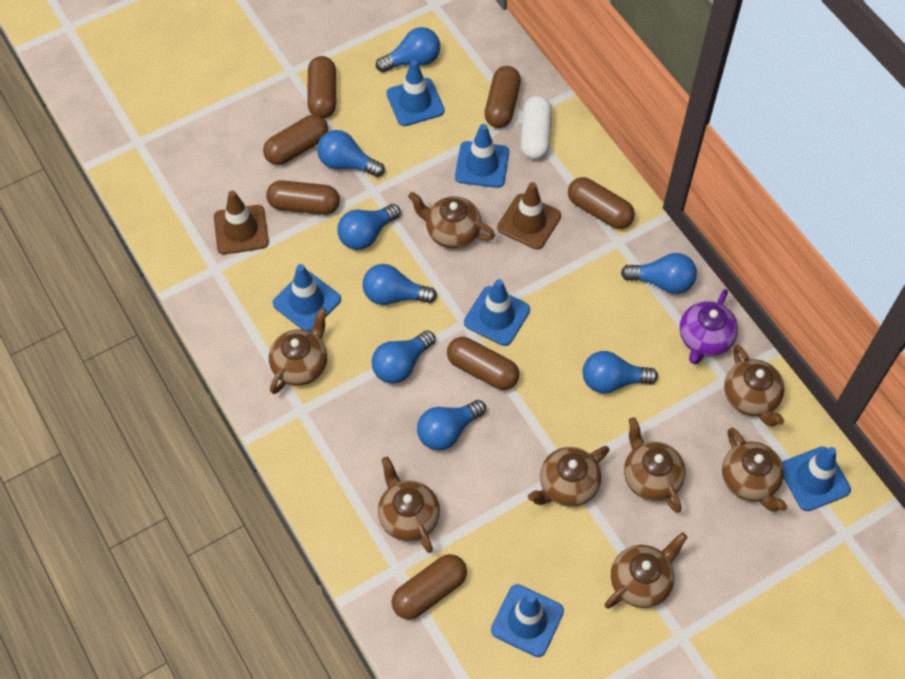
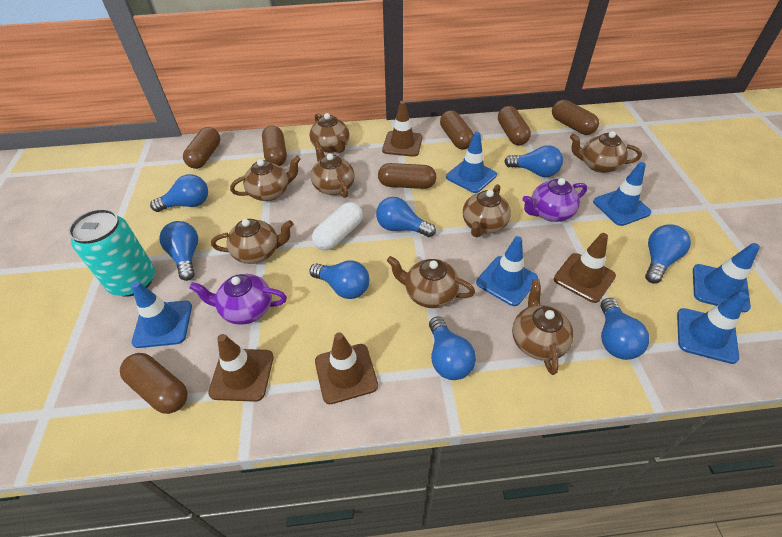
brown traffic cone: 2 -> 4
purple teapot: 1 -> 2
turquoise can: 0 -> 1

